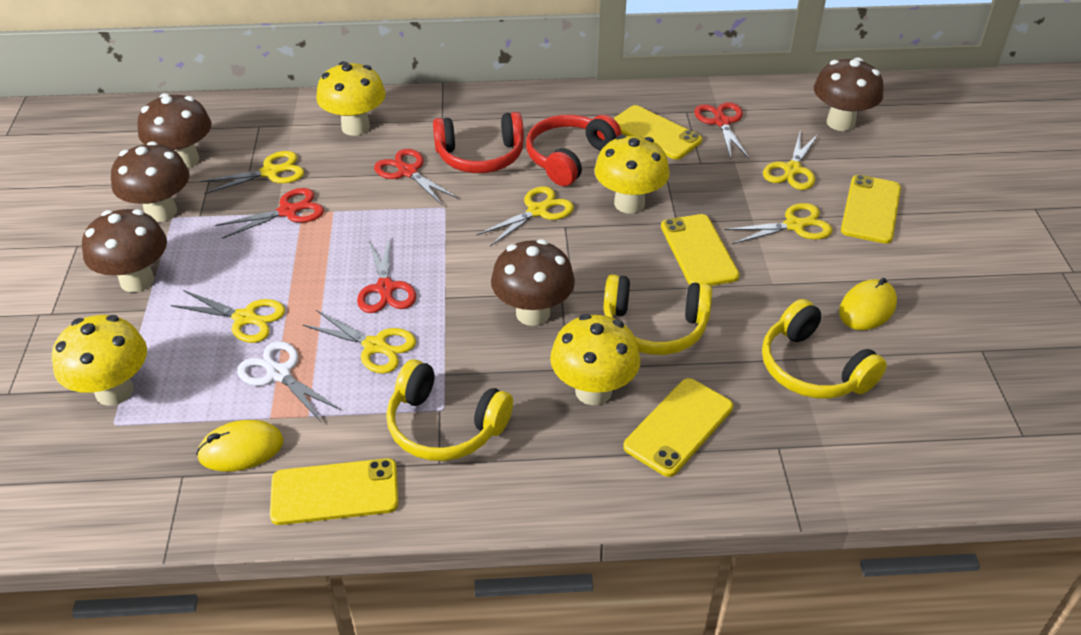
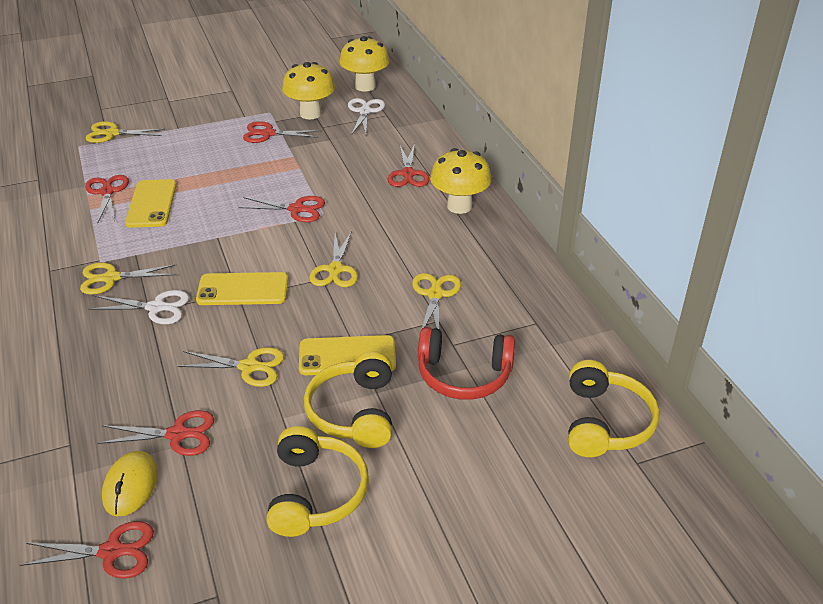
brown mushroom: 5 -> 0
red headphones: 2 -> 1
red scissors: 4 -> 6
white scissors: 1 -> 2
yellow mouse: 2 -> 1
yellow mushroom: 4 -> 3
yellow phone: 5 -> 3
yellow scissors: 6 -> 5

